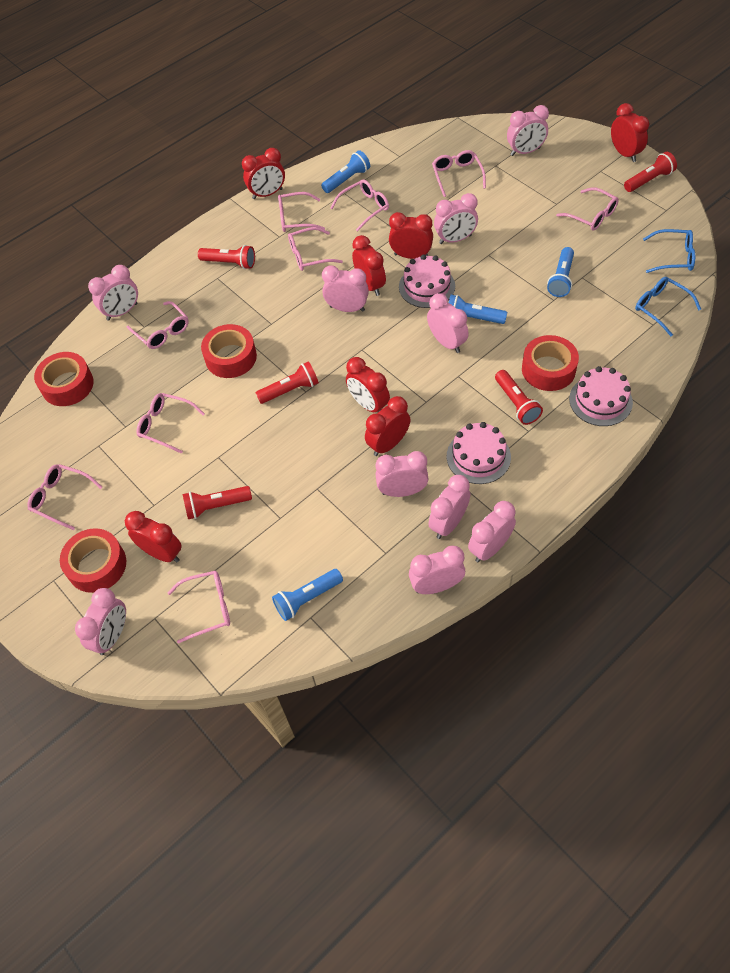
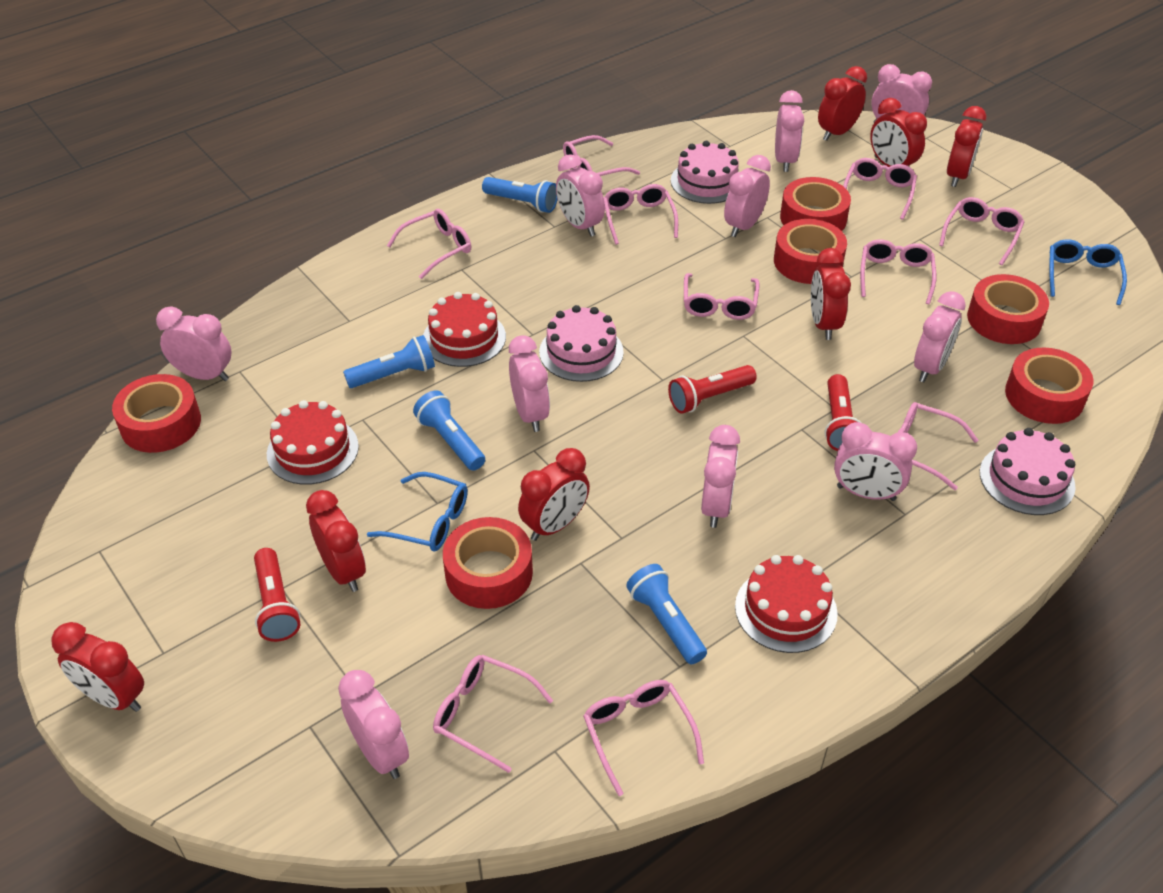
pink glasses: 9 -> 10
red cake: 0 -> 3
red flashlight: 5 -> 3
red tape: 4 -> 6

